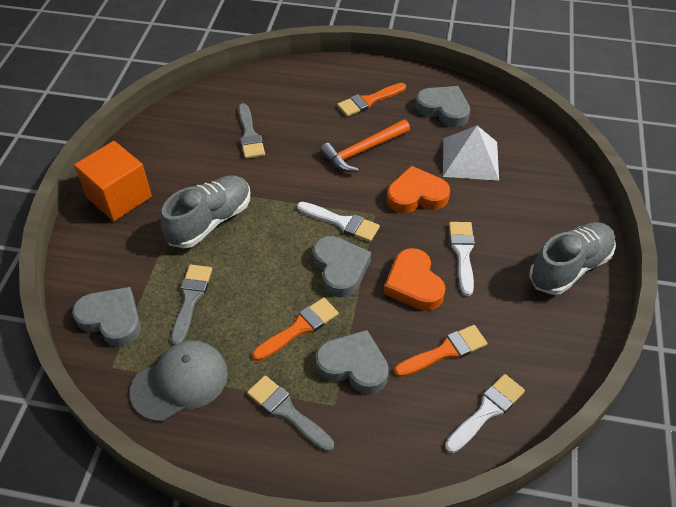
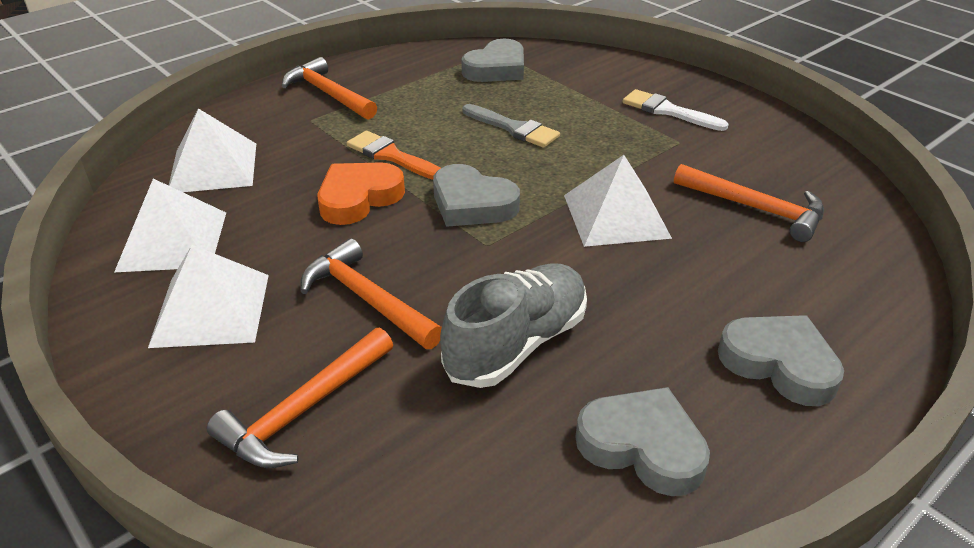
grey brush: 3 -> 1
grey cap: 1 -> 0
grey shoe: 2 -> 1
orange brush: 3 -> 1
orange cube: 1 -> 0
orange hammer: 1 -> 4
orange heart: 2 -> 1
white brush: 3 -> 1
white pyramid: 1 -> 4

